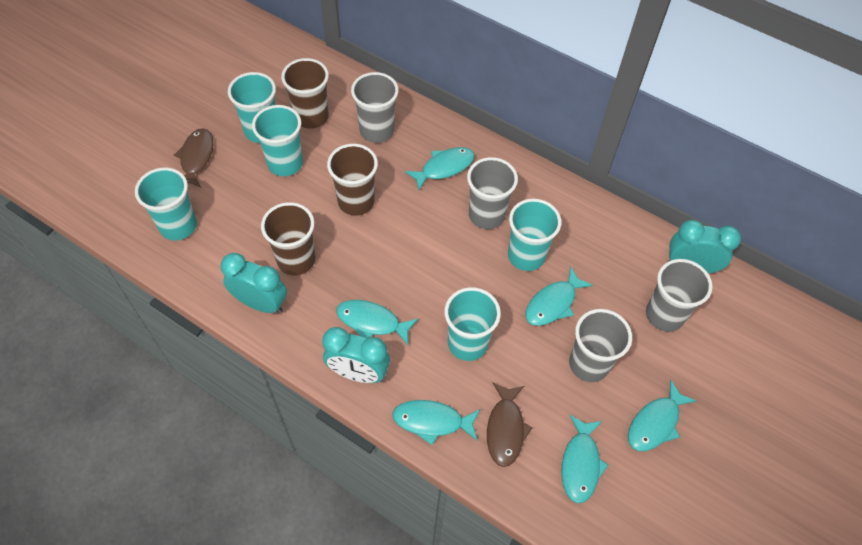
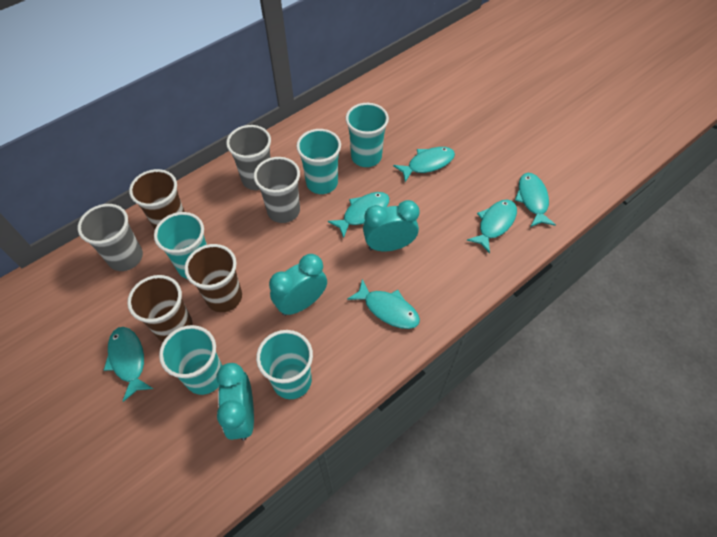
brown fish: 2 -> 0
grey cup: 4 -> 3

